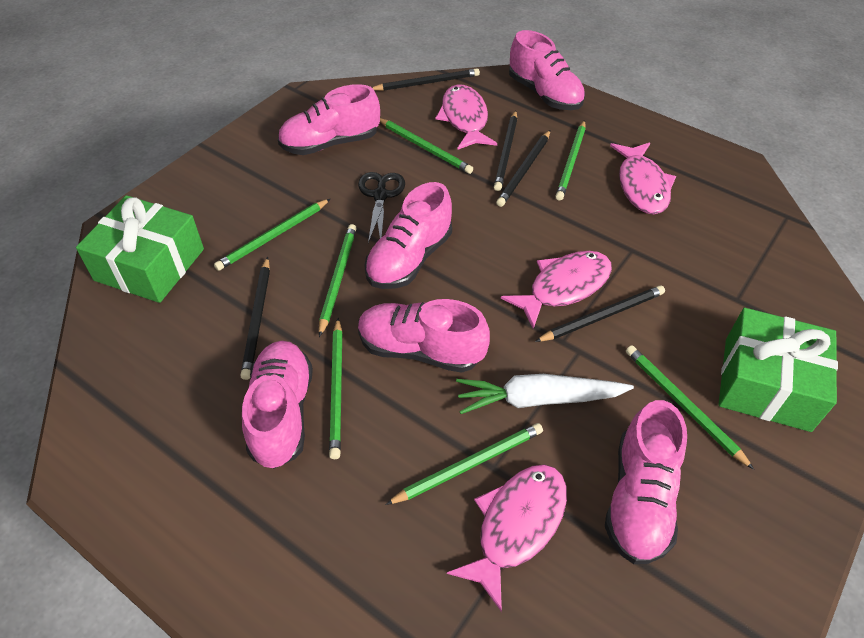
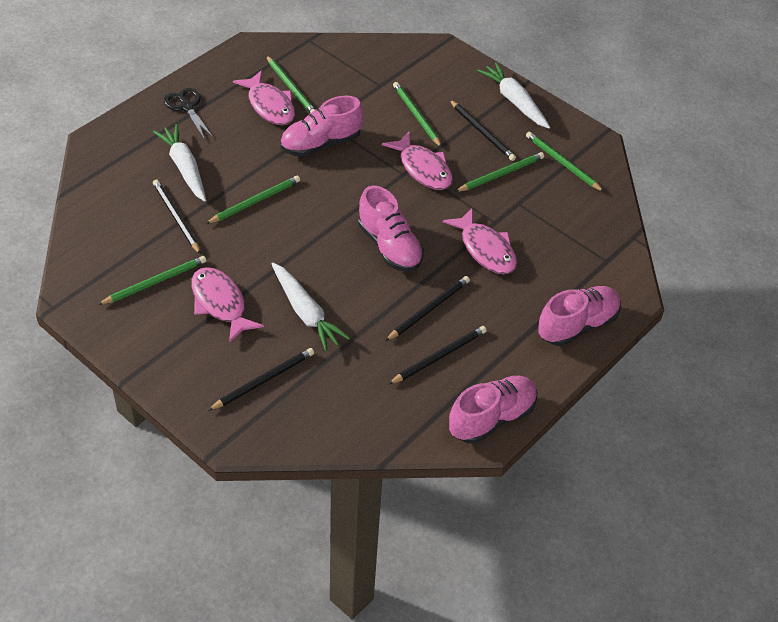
green gift: 2 -> 0
green pencil: 7 -> 6
pink shoe: 6 -> 4
white carrot: 1 -> 3

